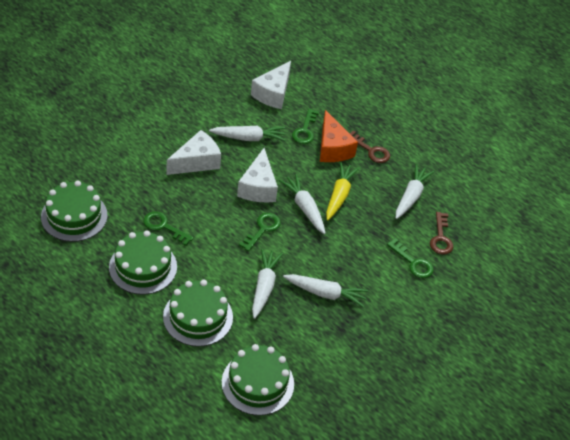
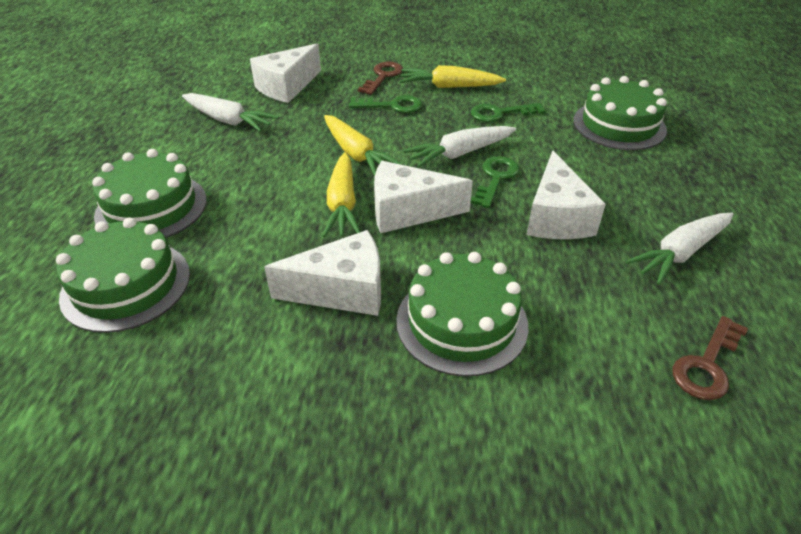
green key: 4 -> 3
orange cheese: 1 -> 0
white carrot: 5 -> 3
white cheese: 3 -> 4
yellow carrot: 1 -> 3

